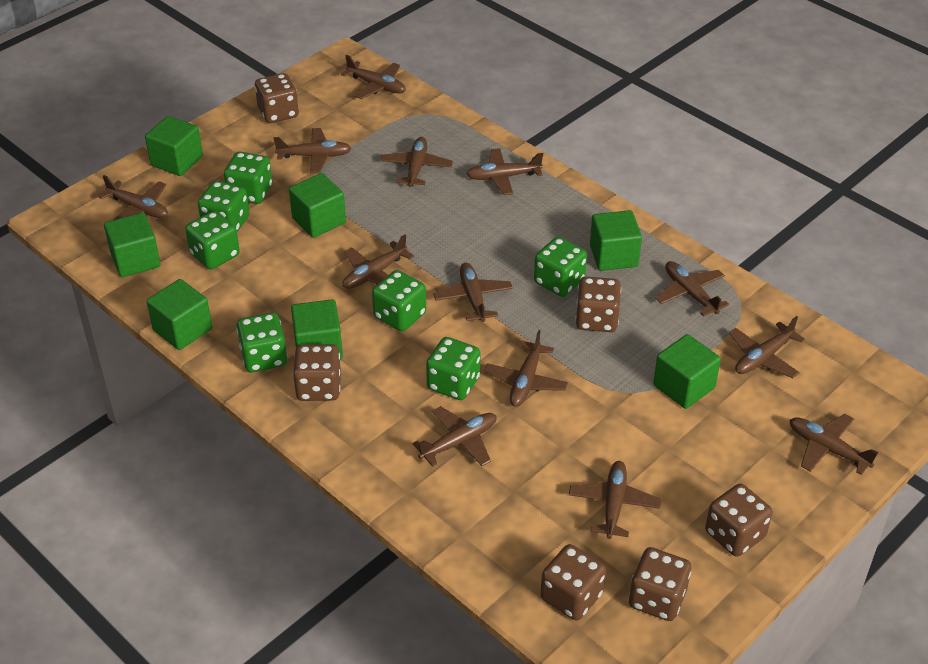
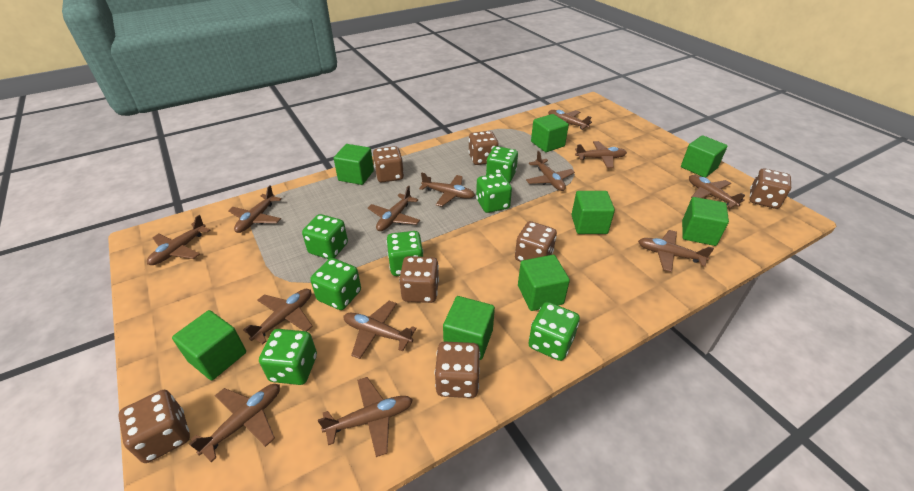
brown dice: 6 -> 7
green cube: 7 -> 8

